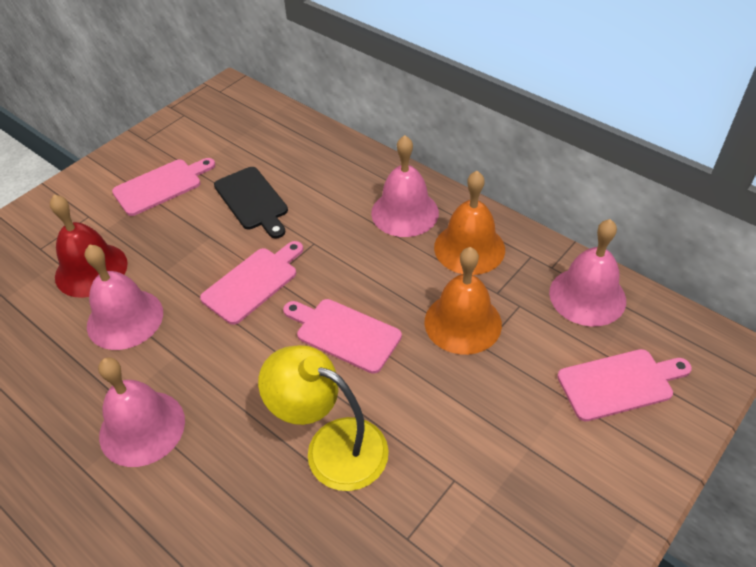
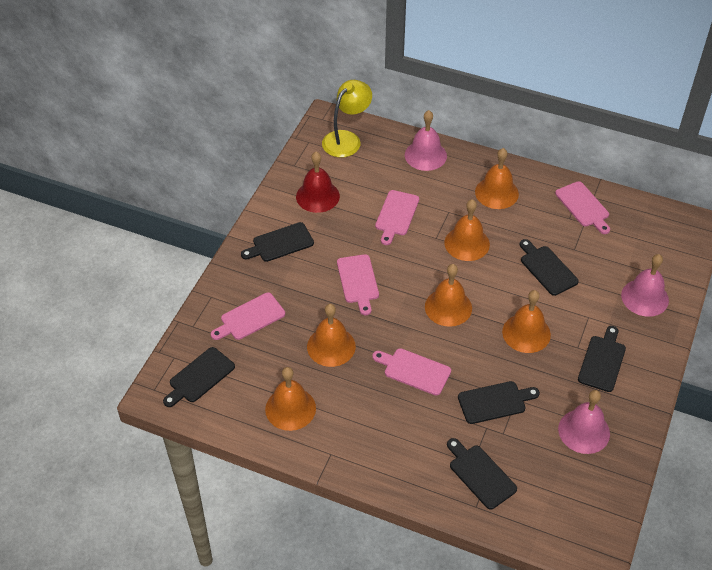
black cutting board: 1 -> 6
orange bell: 2 -> 6
pink bell: 4 -> 3
pink cutting board: 4 -> 5

